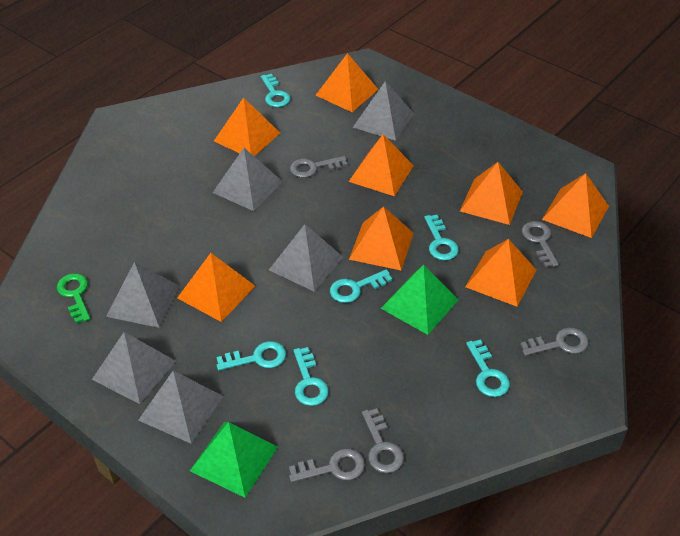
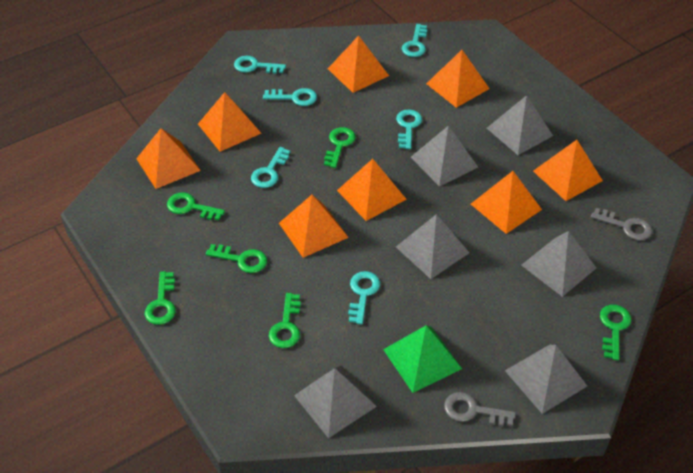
green key: 1 -> 6
green pyramid: 2 -> 1
grey key: 5 -> 2

